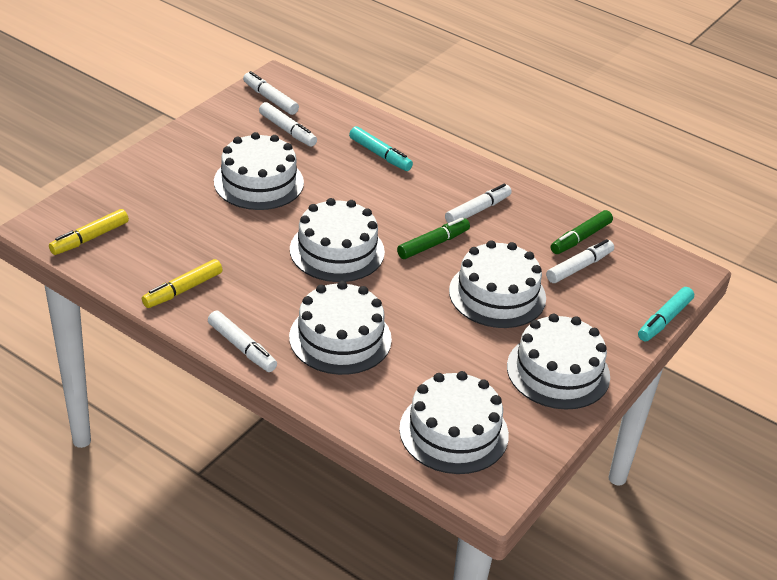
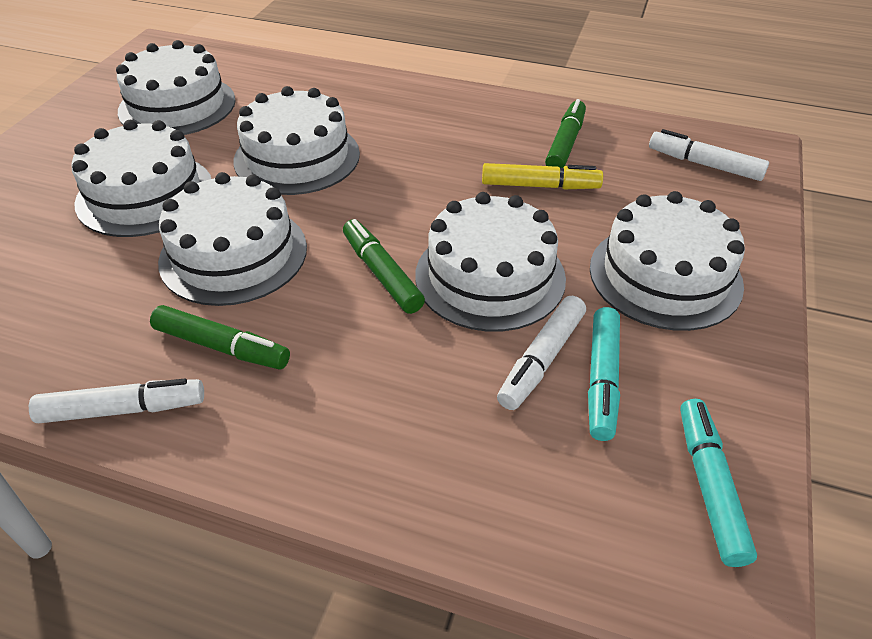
green marker: 2 -> 3
white marker: 5 -> 3
yellow marker: 2 -> 1

